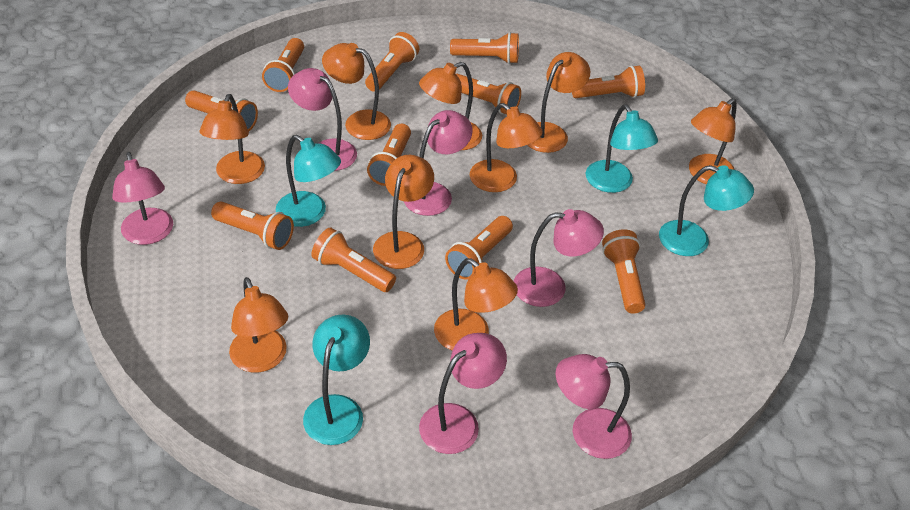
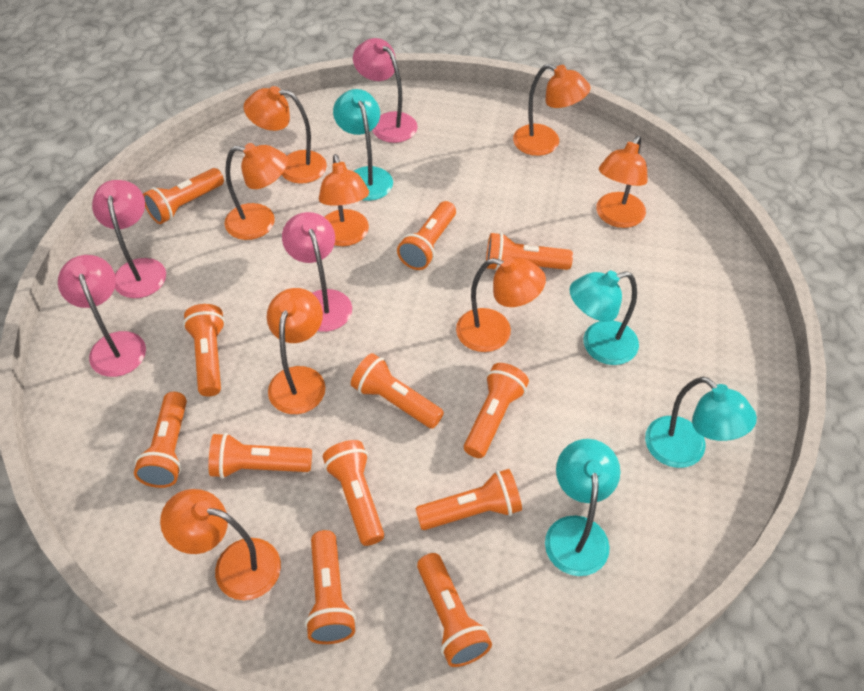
orange flashlight: 11 -> 12
orange lamp: 9 -> 8
pink lamp: 6 -> 4

